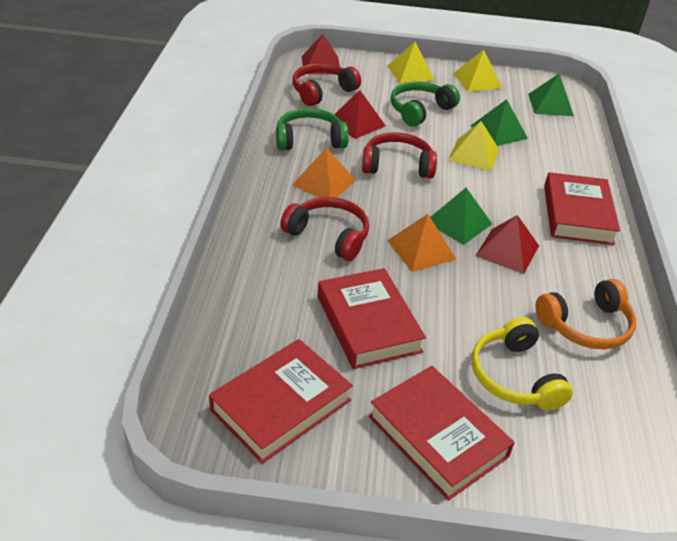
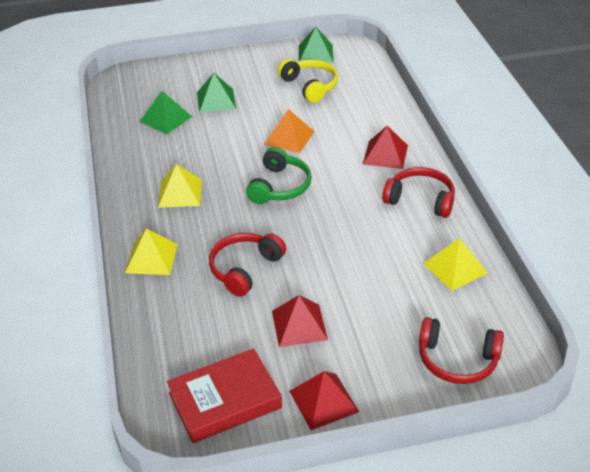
green headphones: 2 -> 1
orange headphones: 1 -> 0
orange pyramid: 2 -> 1
red book: 4 -> 1

